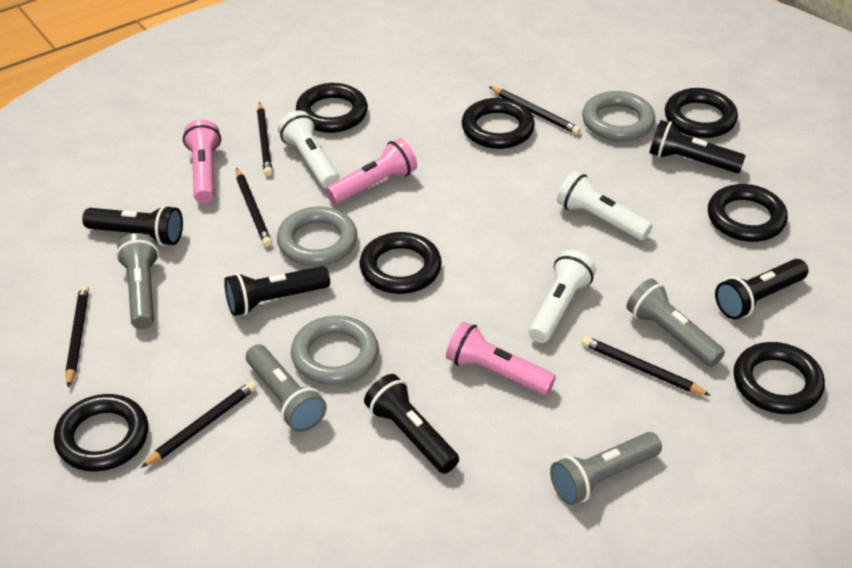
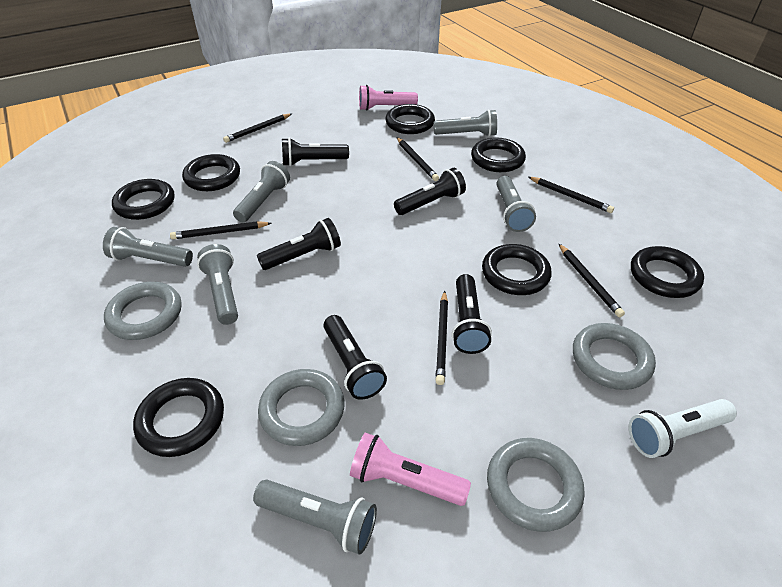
grey flashlight: 4 -> 6
grey ring: 3 -> 4
pink flashlight: 3 -> 2
white flashlight: 3 -> 1

